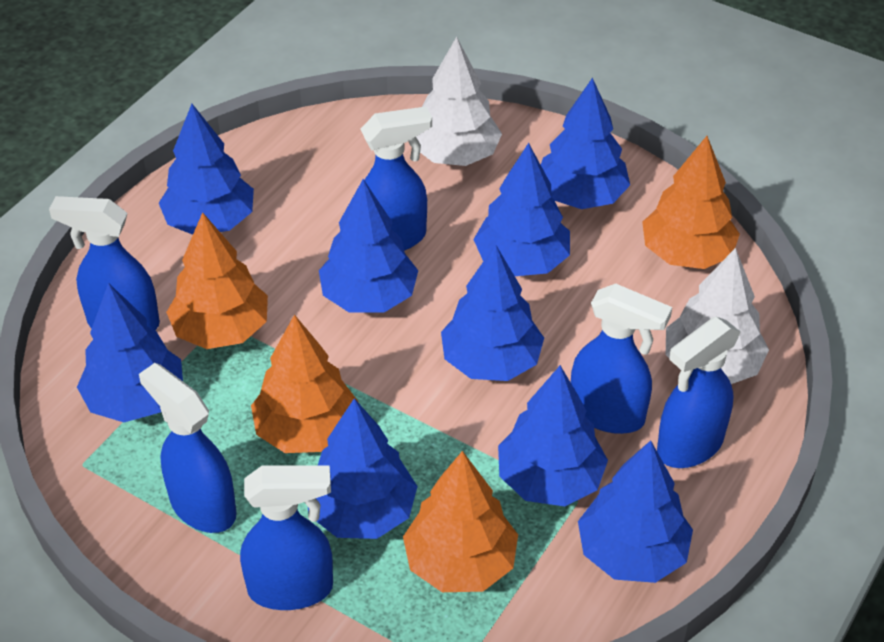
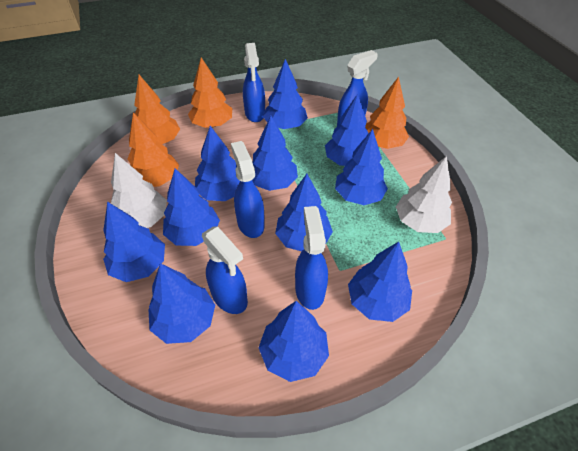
blue spray bottle: 6 -> 5
blue tree: 9 -> 11

